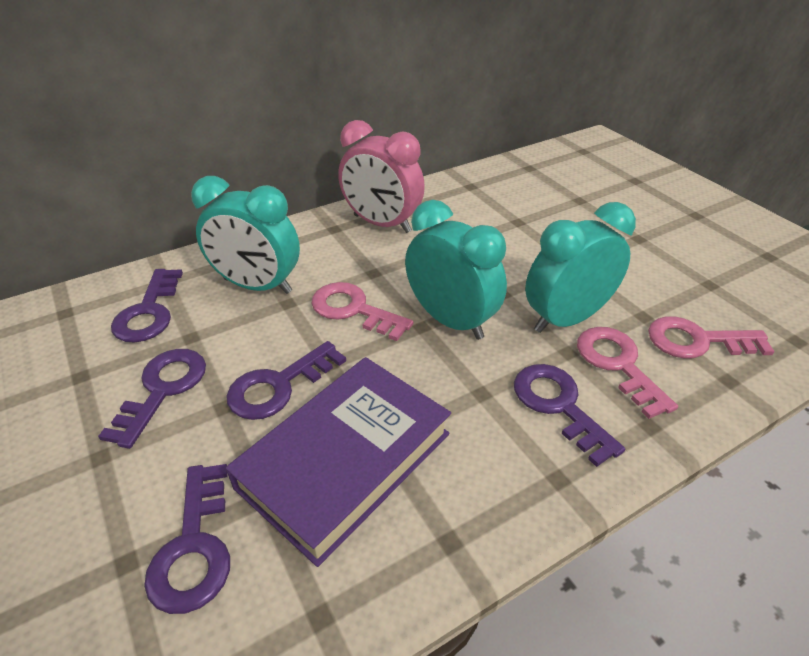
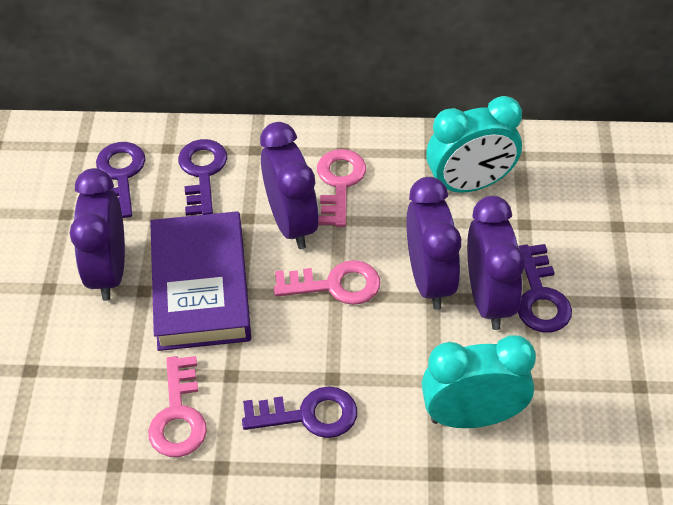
pink clock: 1 -> 0
purple clock: 0 -> 4
purple key: 5 -> 4
turquoise clock: 3 -> 2

